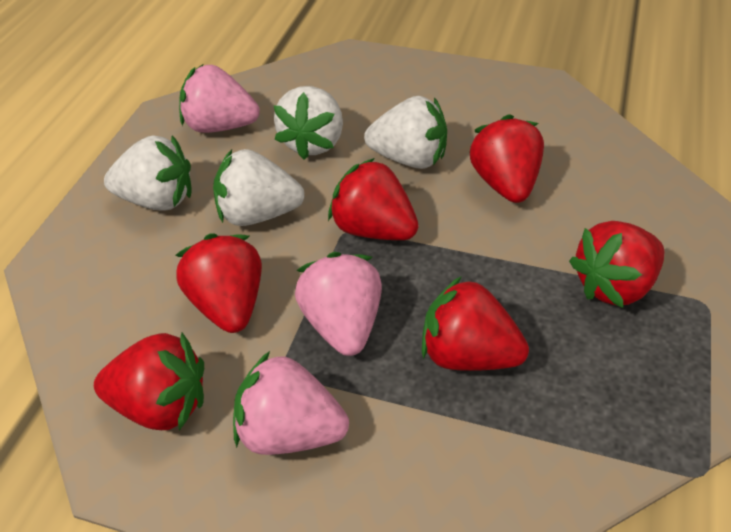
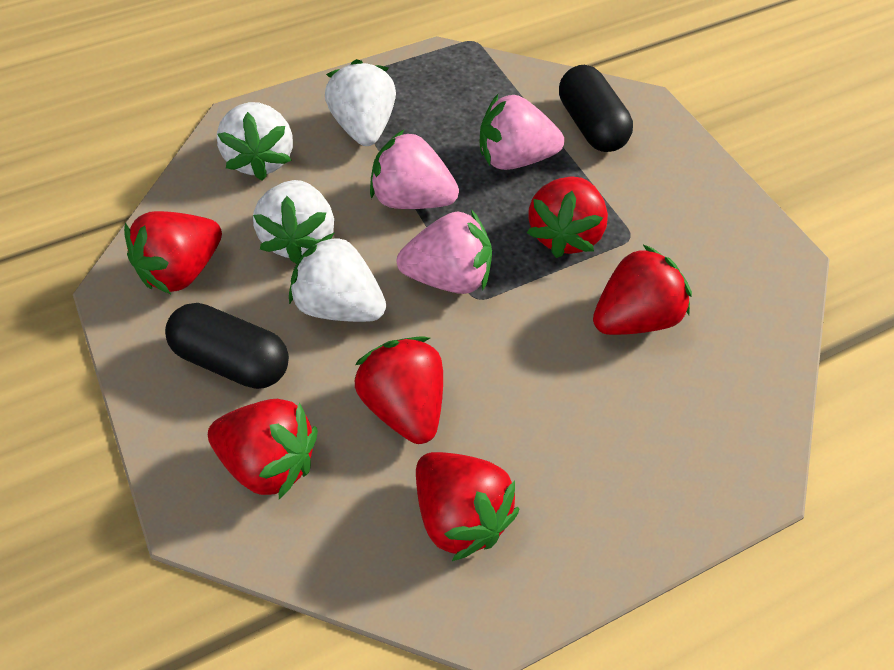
black capsule: 0 -> 2

